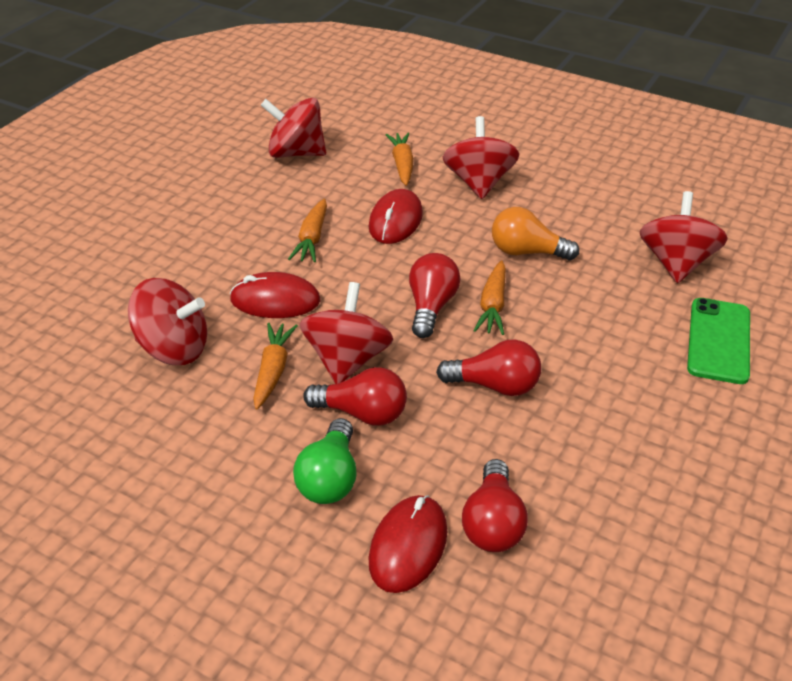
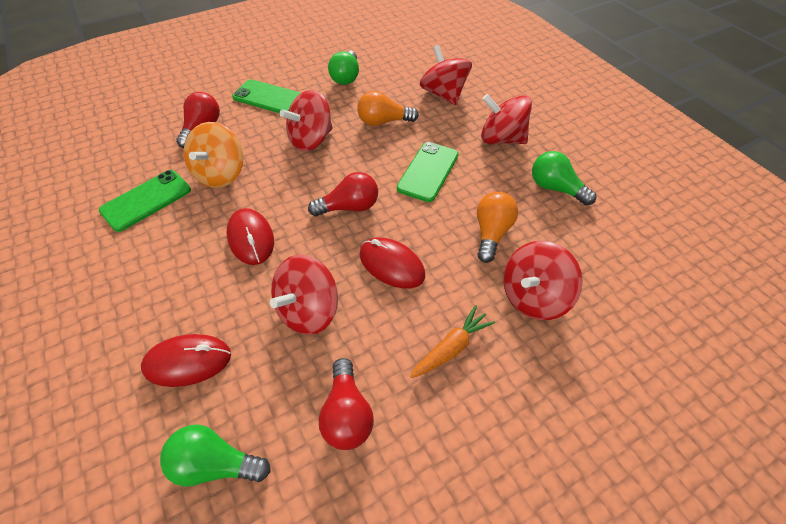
green light bulb: 1 -> 3
green phone: 1 -> 3
orange carrot: 4 -> 1
orange light bulb: 1 -> 2
orange spinning top: 0 -> 1
red light bulb: 4 -> 3

